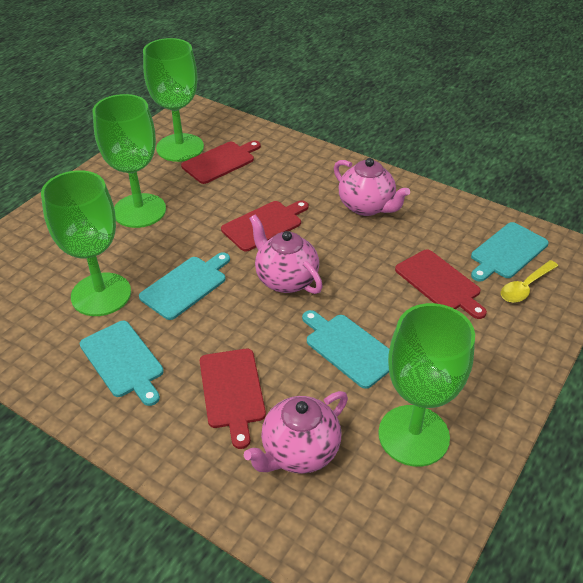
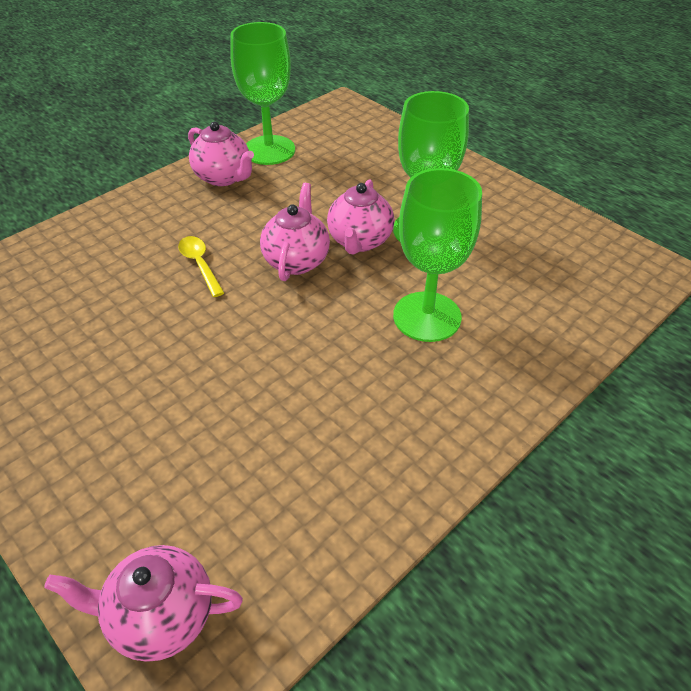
green goblet: 4 -> 3
pink teapot: 3 -> 4
red cutting board: 4 -> 0
turquoise cutting board: 4 -> 0

